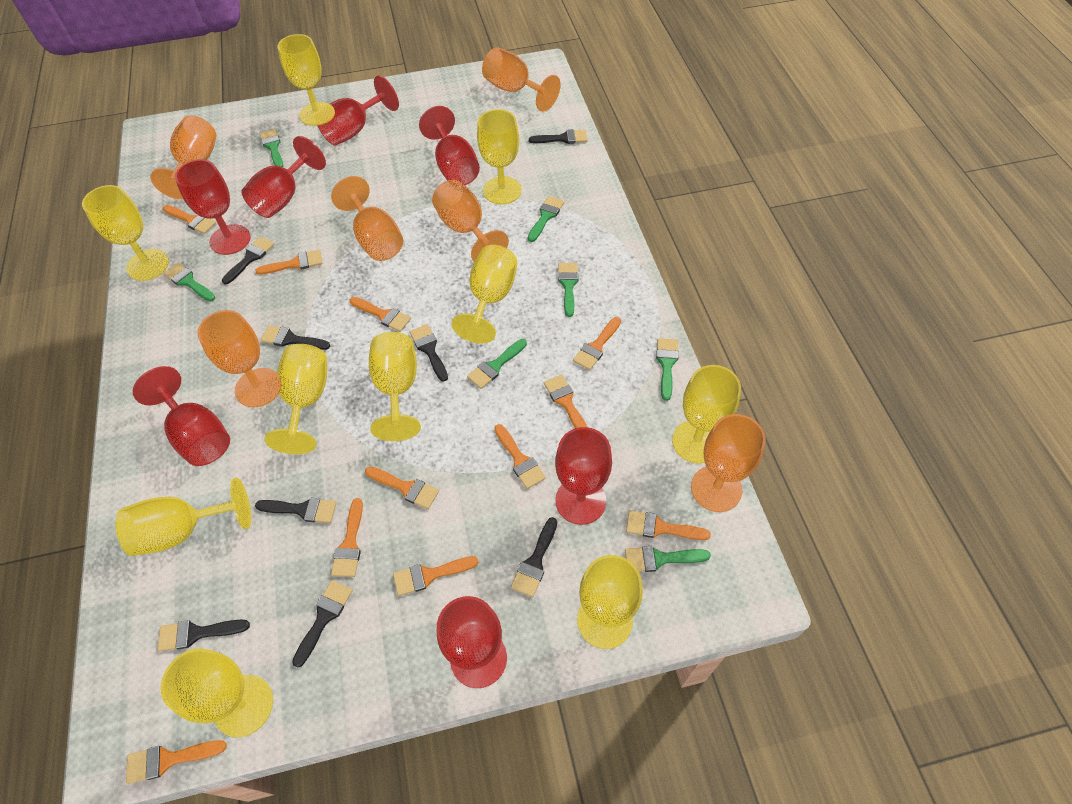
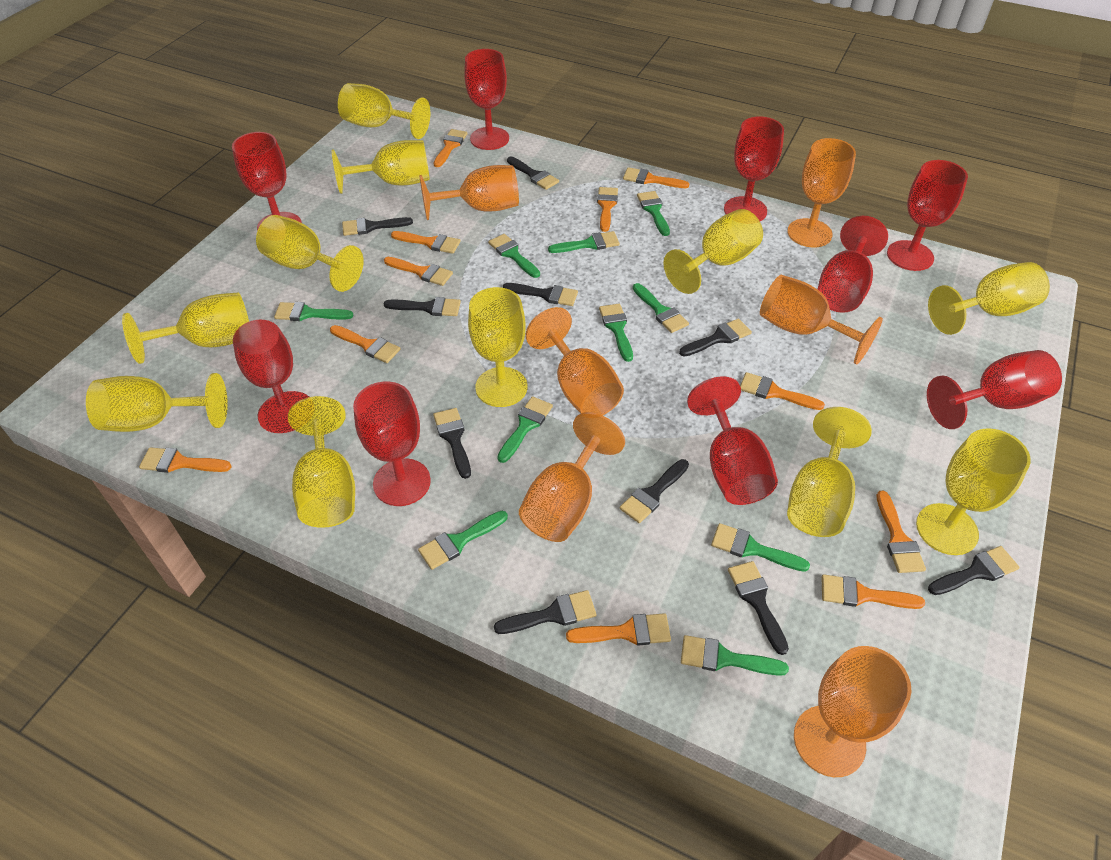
black brush: 8 -> 10
green brush: 7 -> 10
red goblet: 7 -> 9
yellow goblet: 10 -> 11

